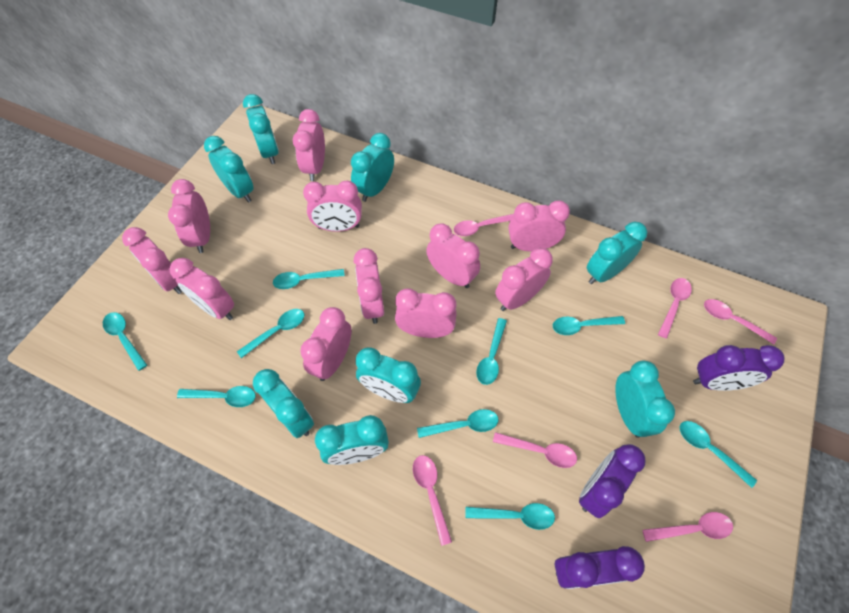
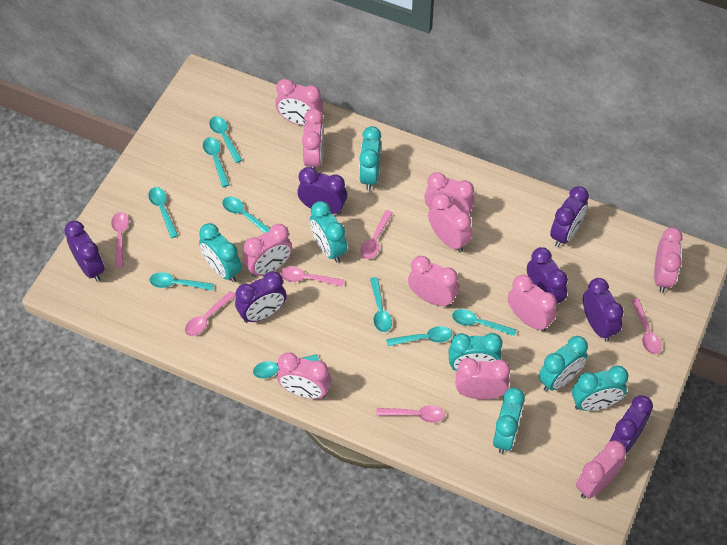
purple clock: 3 -> 7
turquoise clock: 8 -> 7

